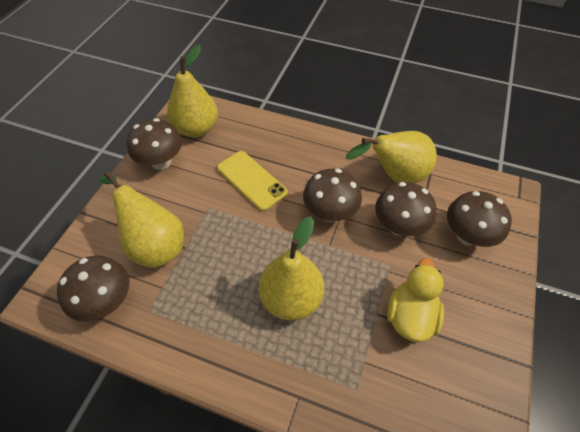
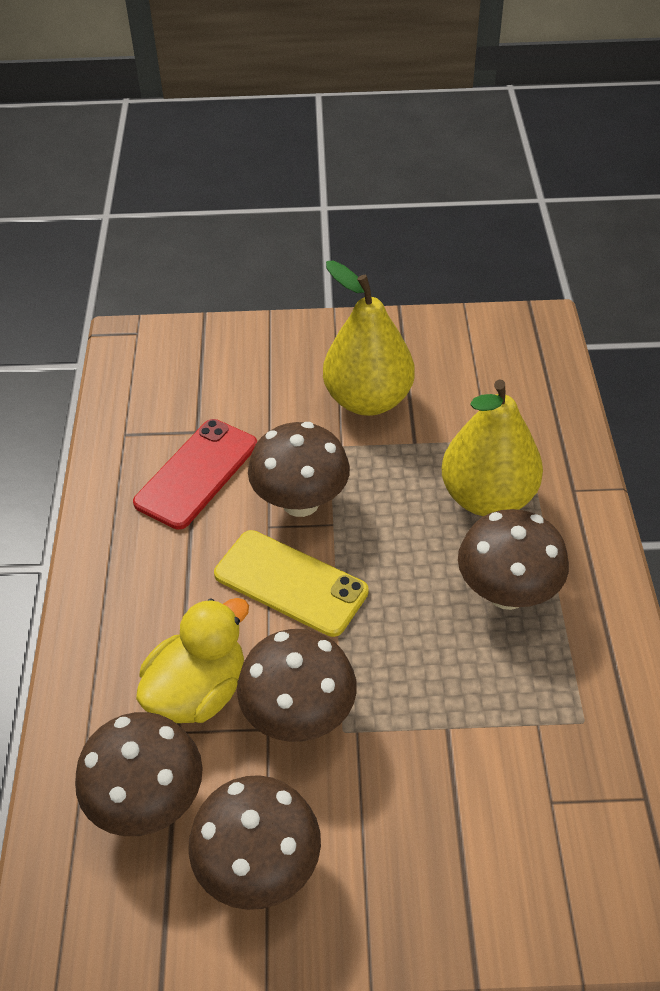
red phone: 0 -> 1
yellow pear: 4 -> 2

